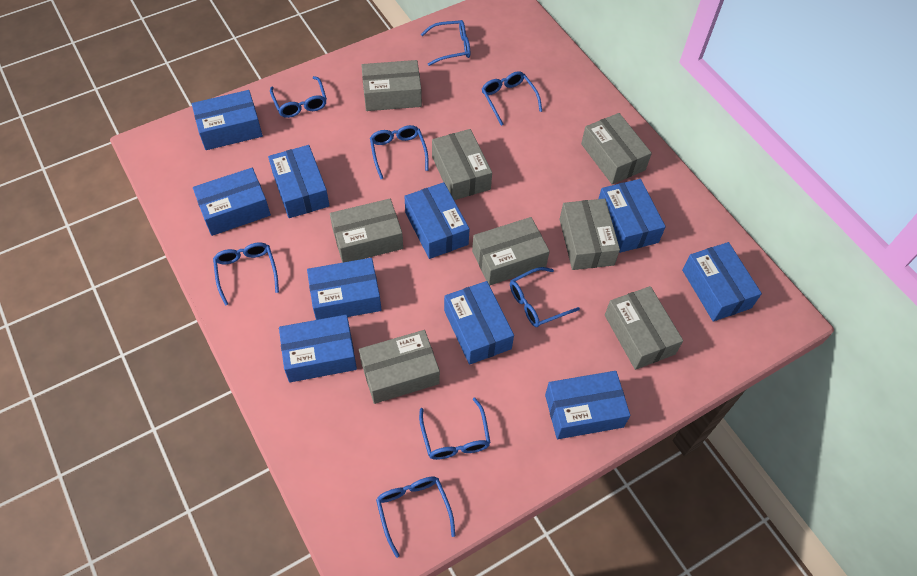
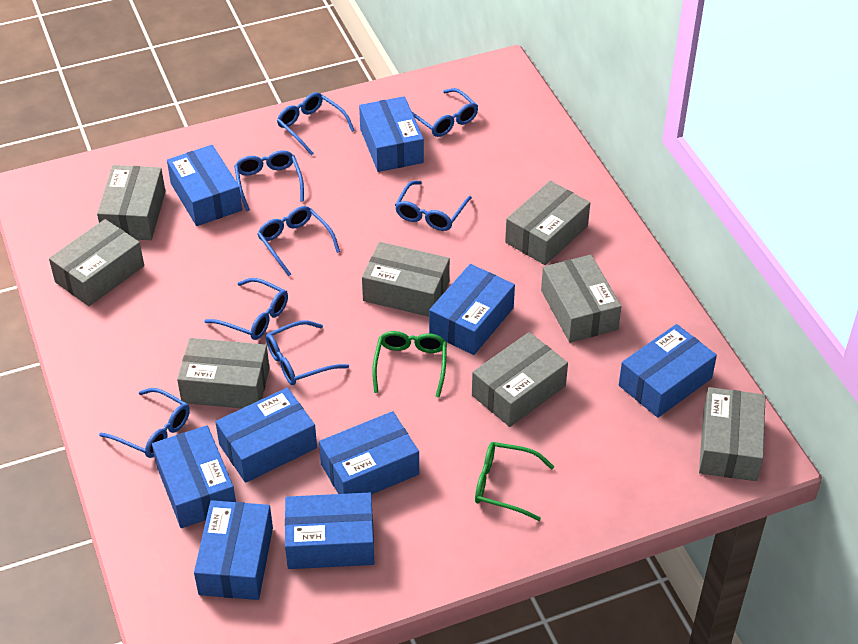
blue box: 10 -> 9
green glasses: 0 -> 2

